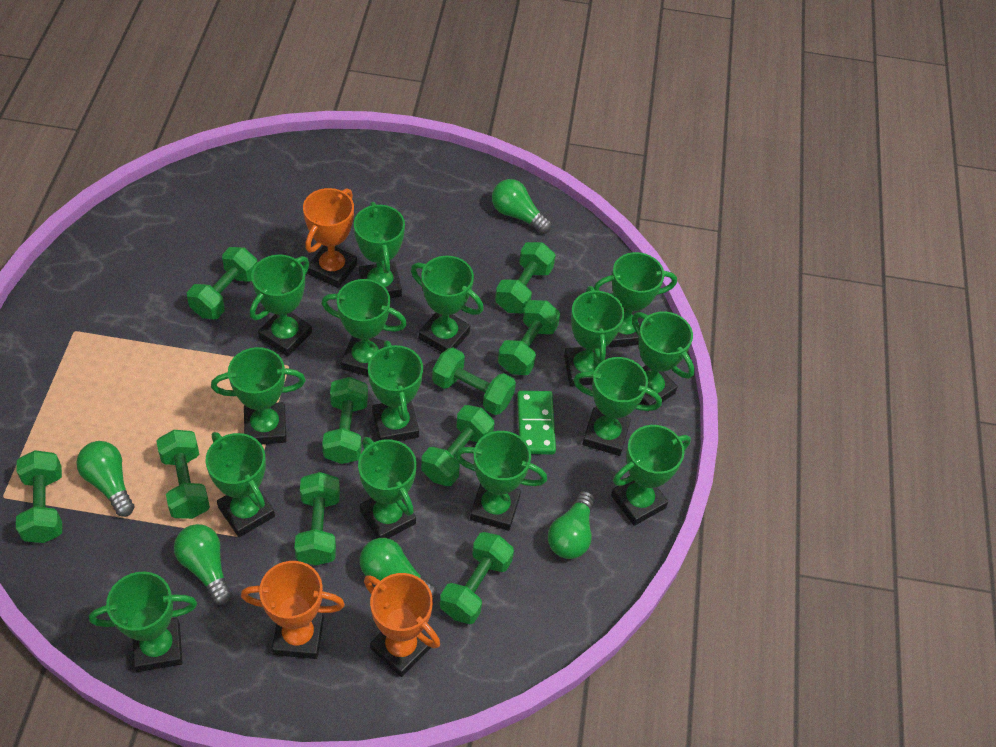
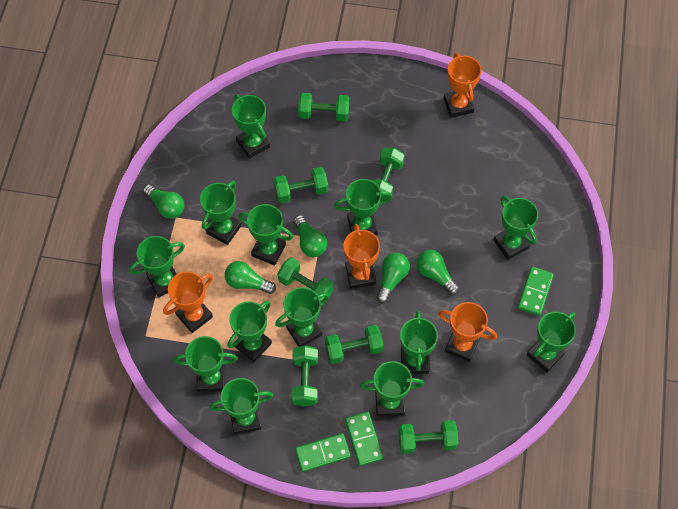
green domino: 1 -> 3
green dumbbell: 10 -> 7
green trophy: 15 -> 13
orange trophy: 3 -> 4

